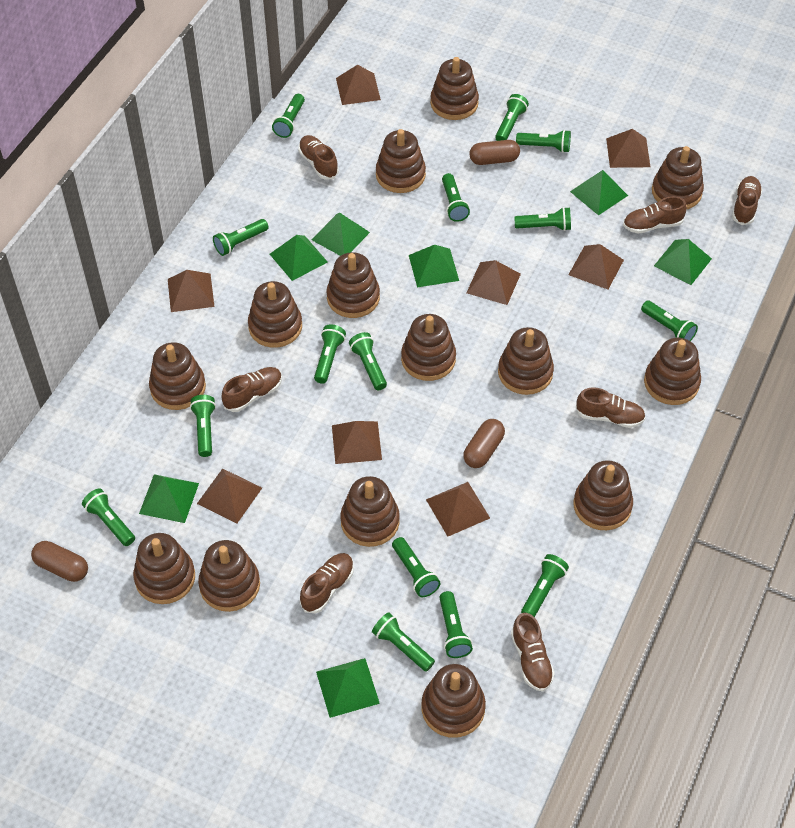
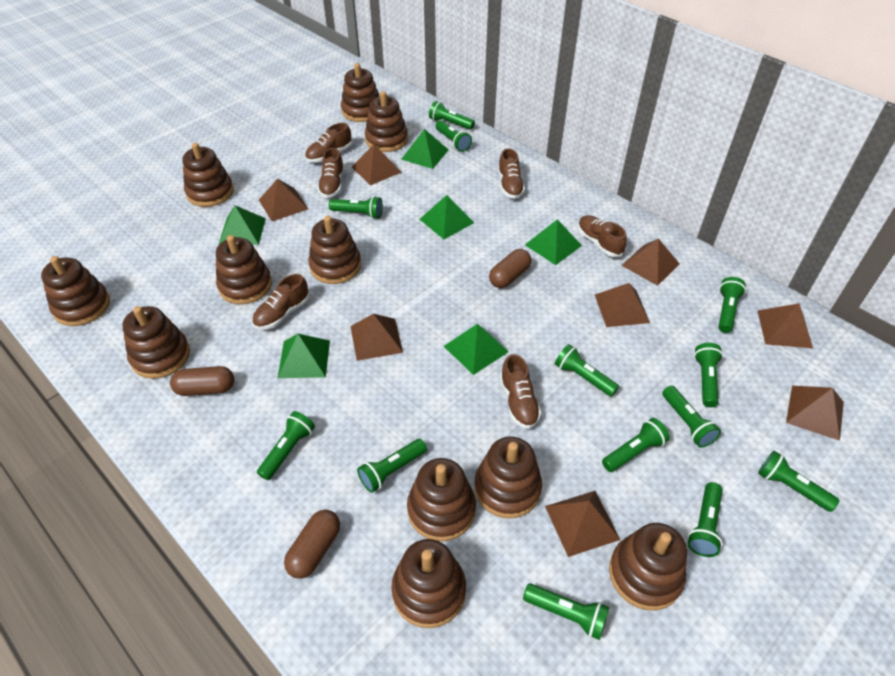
brown shoe: 7 -> 6
brown stacking toy: 14 -> 11
green flashlight: 15 -> 13
green pyramid: 7 -> 6

